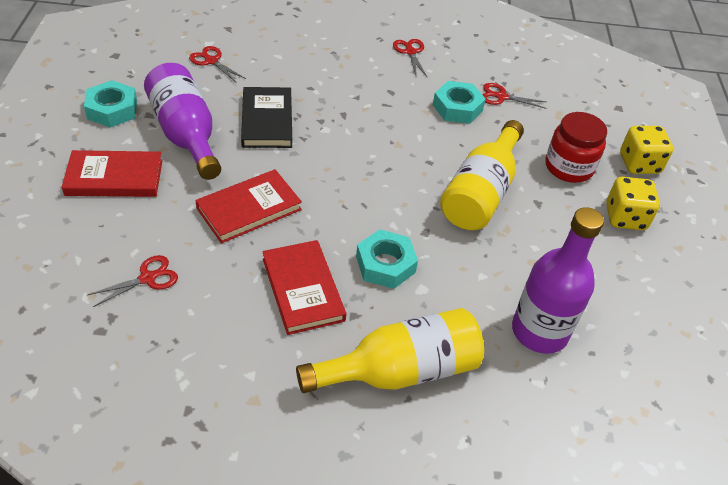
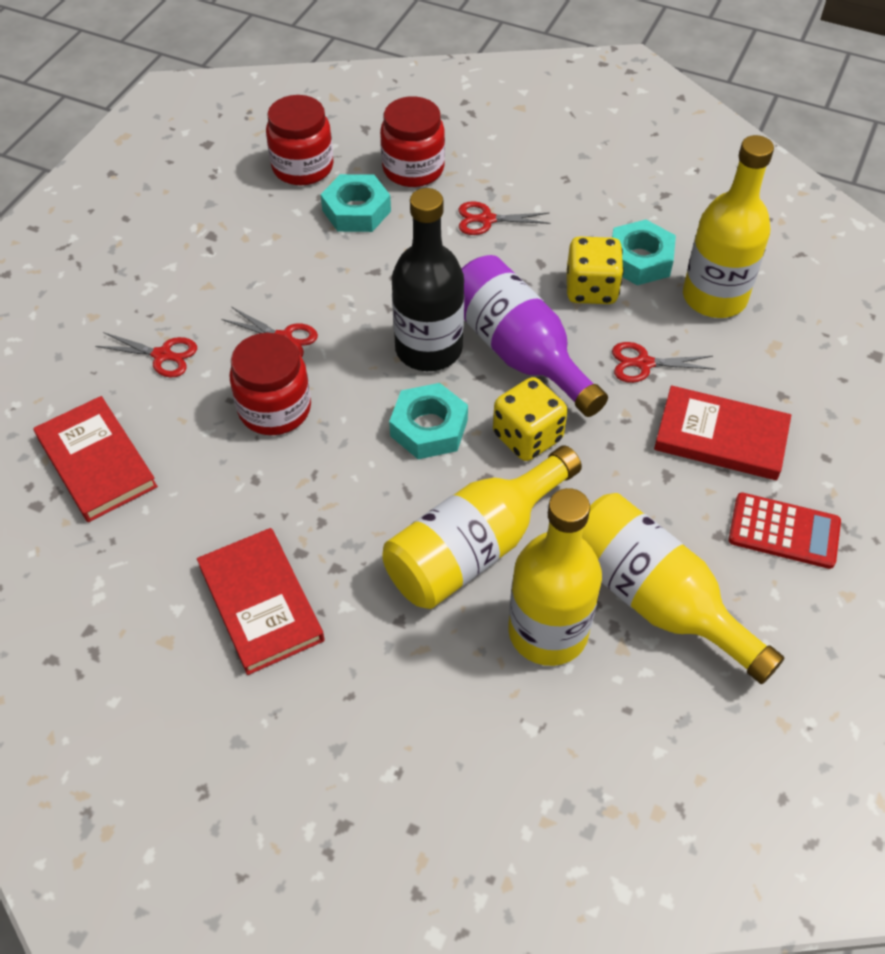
black book: 1 -> 0
black bottle: 0 -> 1
purple bottle: 2 -> 1
red calculator: 0 -> 1
red jar: 1 -> 3
yellow bottle: 2 -> 4

